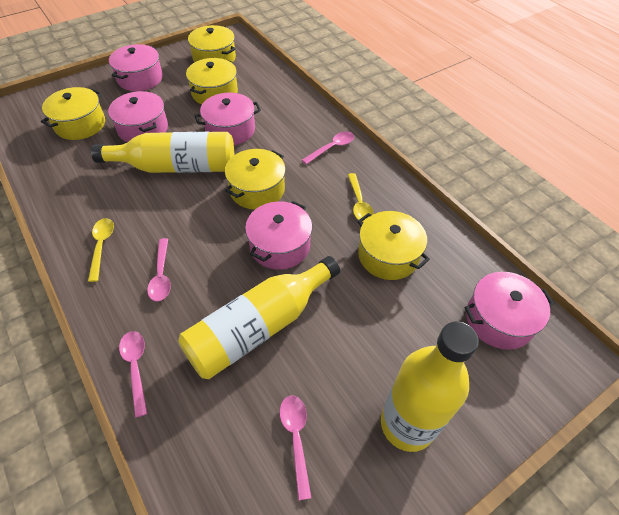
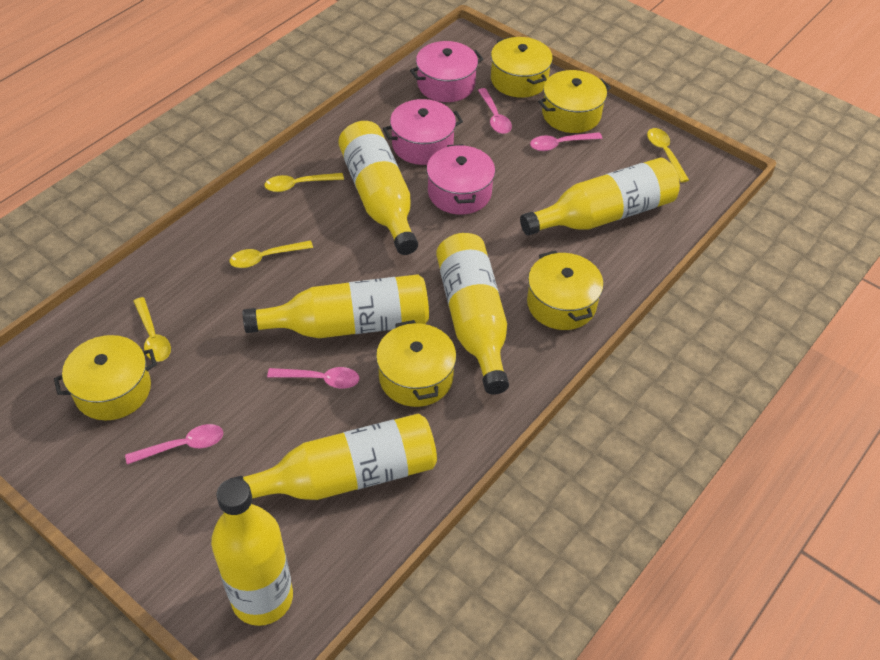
pink pot: 5 -> 3
yellow bottle: 3 -> 6
yellow spoon: 2 -> 4

